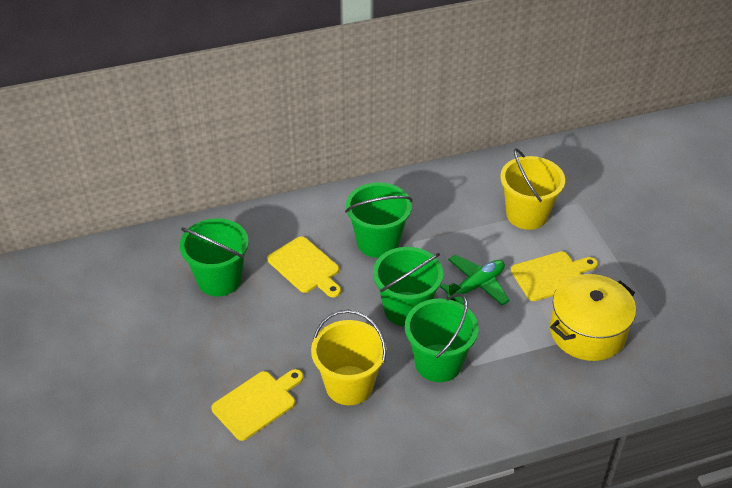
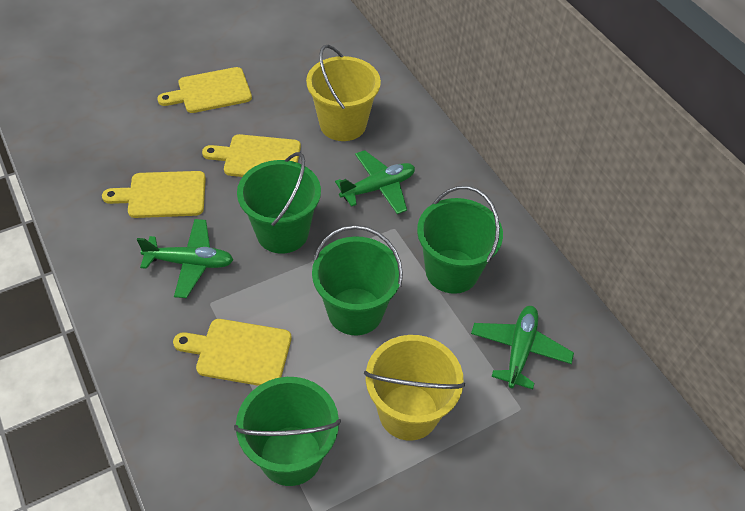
green plane: 1 -> 3
yellow cutting board: 3 -> 4
yellow pot: 1 -> 0

